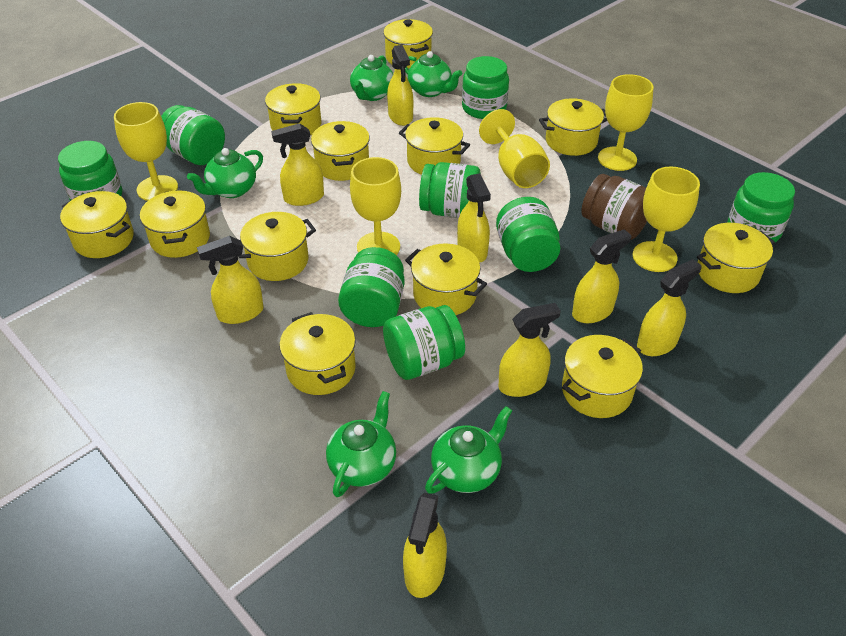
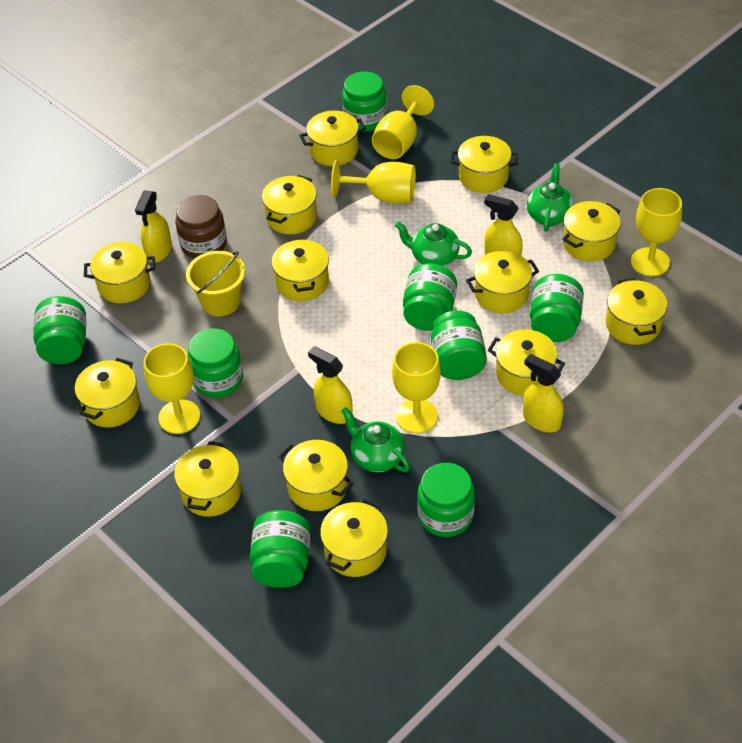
green teapot: 5 -> 3
yellow bucket: 0 -> 1
yellow pot: 12 -> 13
yellow spray bottle: 8 -> 4

